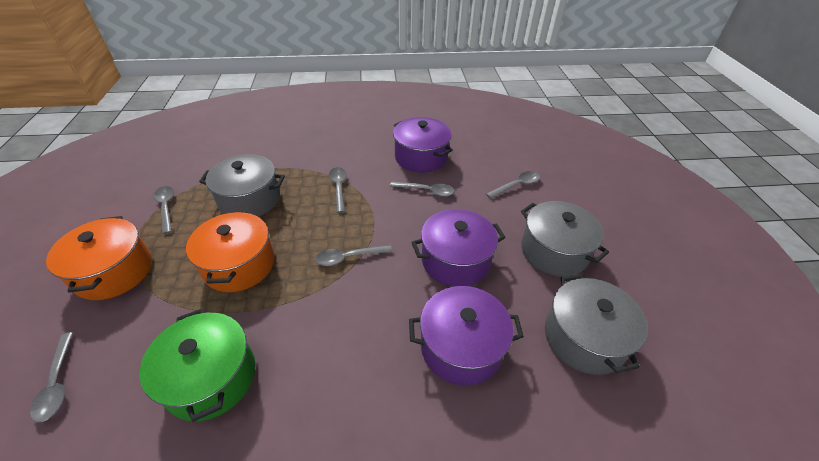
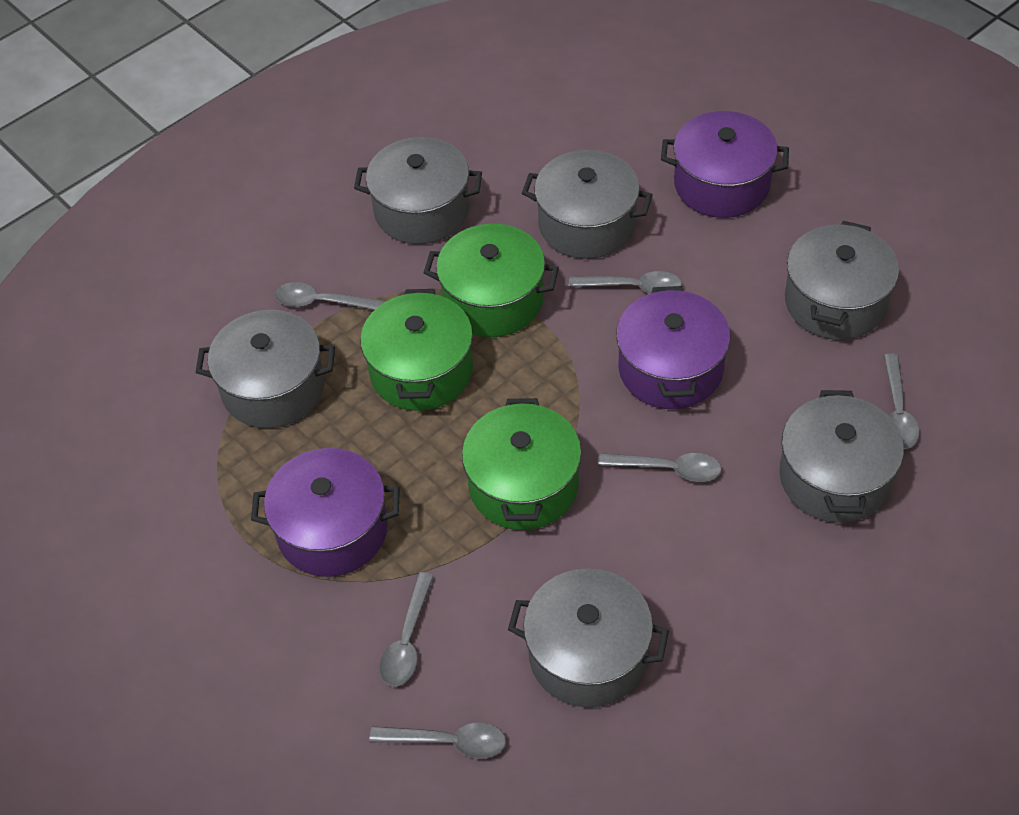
green pot: 1 -> 3
grey pot: 3 -> 6
orange pot: 2 -> 0

